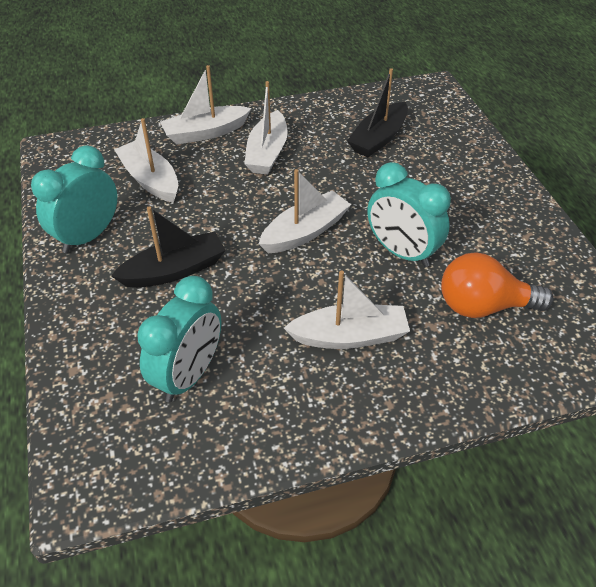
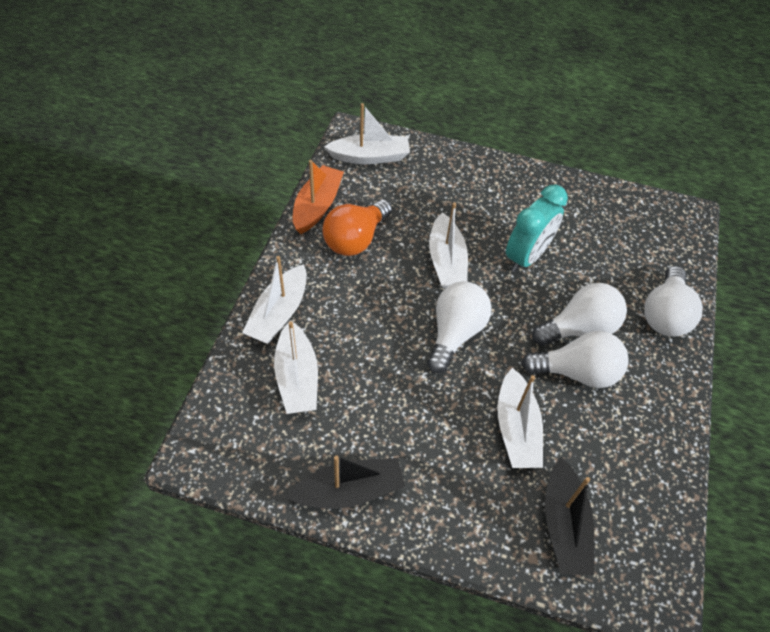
orange boat: 0 -> 1
turquoise clock: 3 -> 1
white light bulb: 0 -> 4

